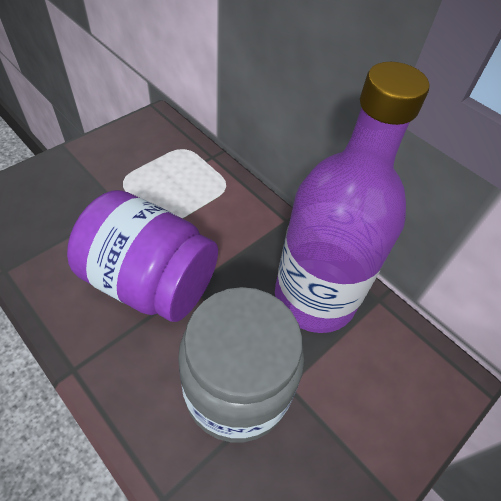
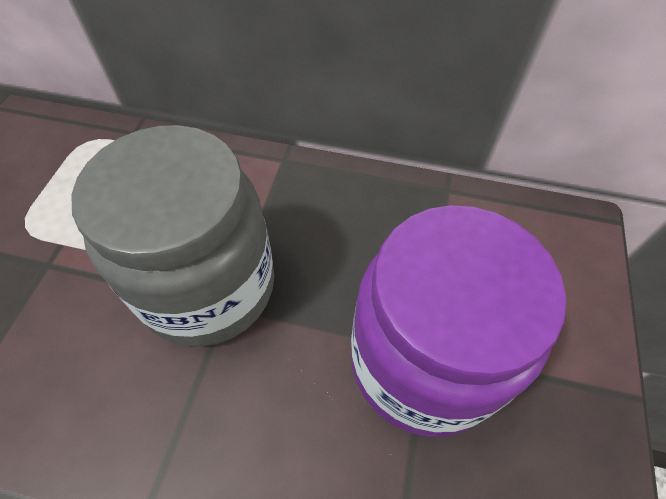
purple bottle: 1 -> 0

